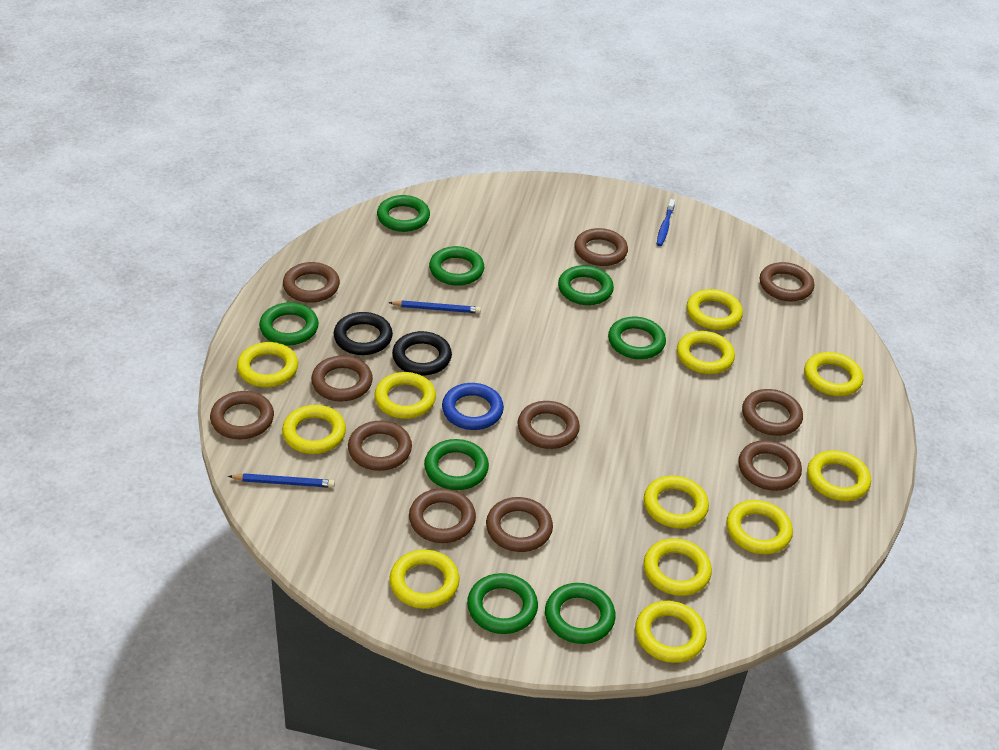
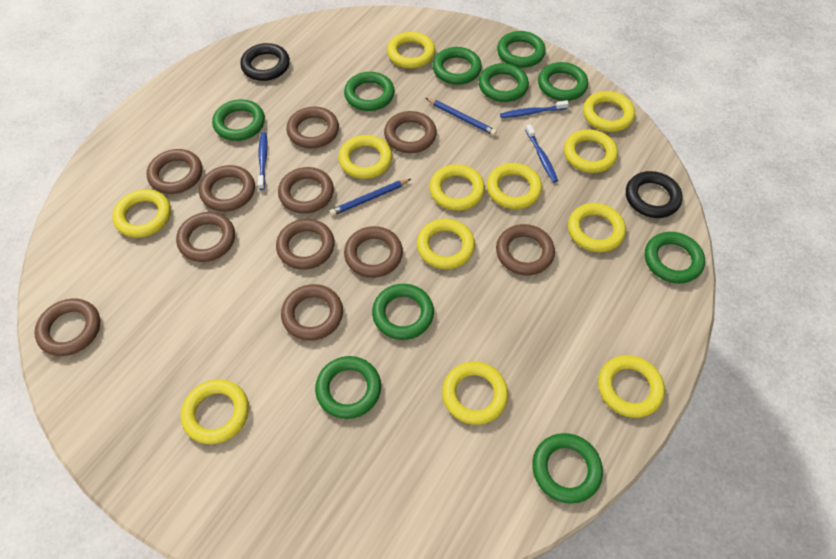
blue ring: 1 -> 0
blue toothbrush: 1 -> 3
green ring: 8 -> 10

